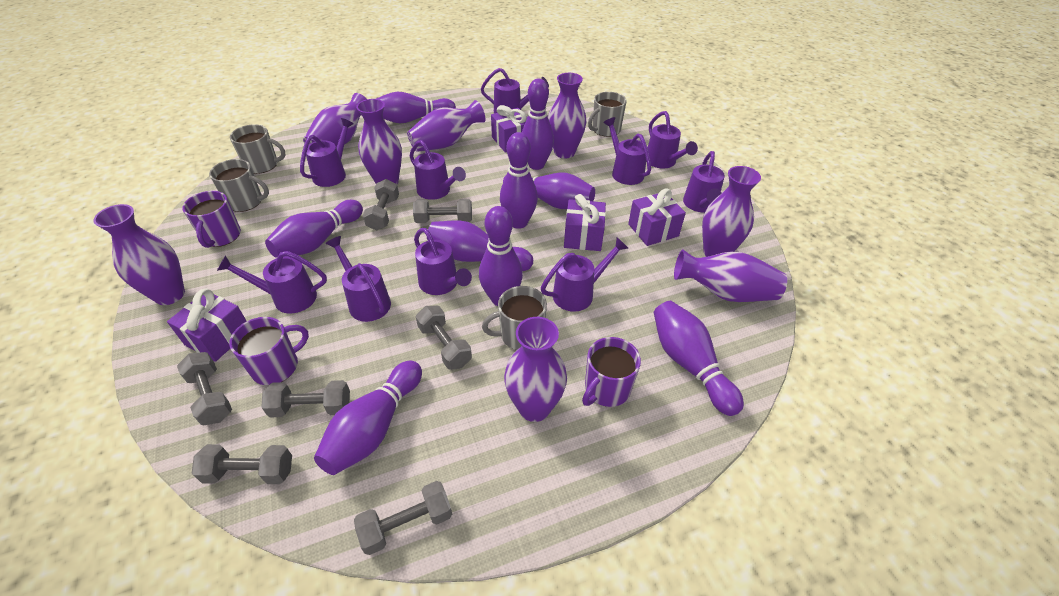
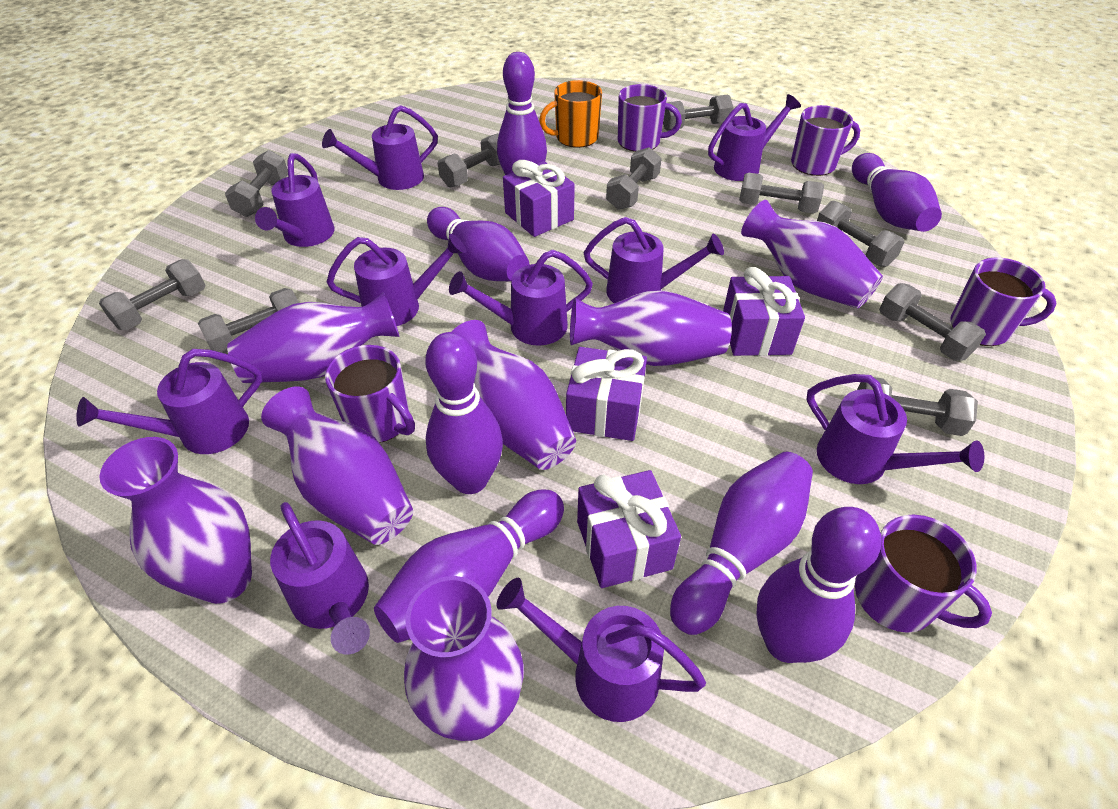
grey dumbbell: 7 -> 10
grey mug: 4 -> 0
orange mug: 0 -> 1
purple bowling pin: 9 -> 7
purple mug: 3 -> 5
purple vase: 8 -> 7

